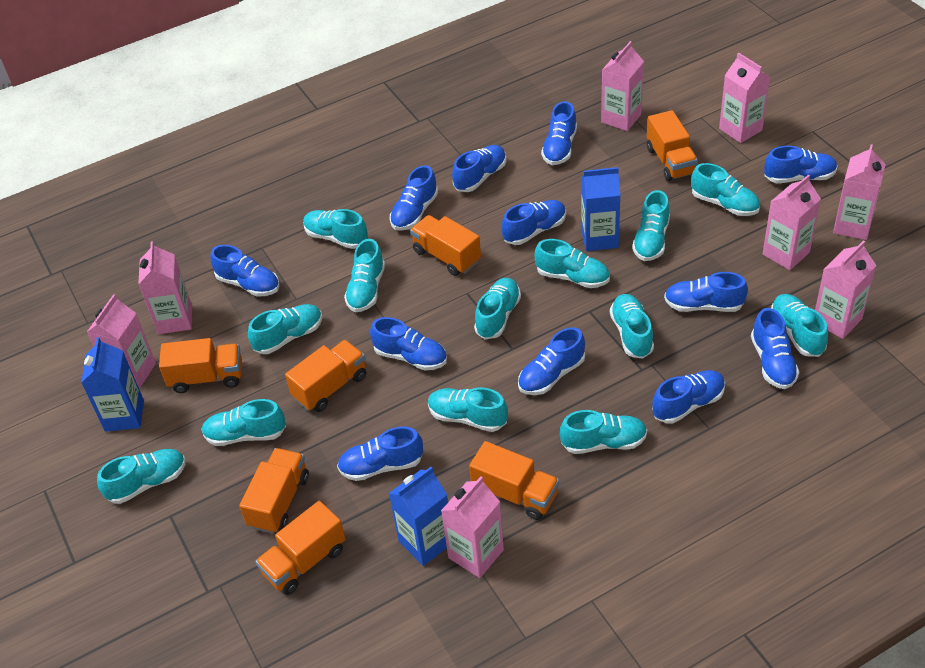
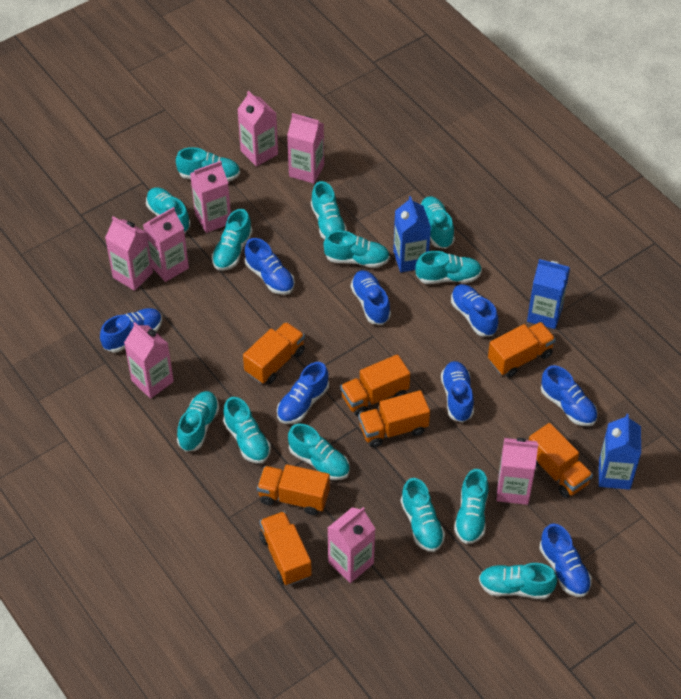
blue shoe: 12 -> 8

